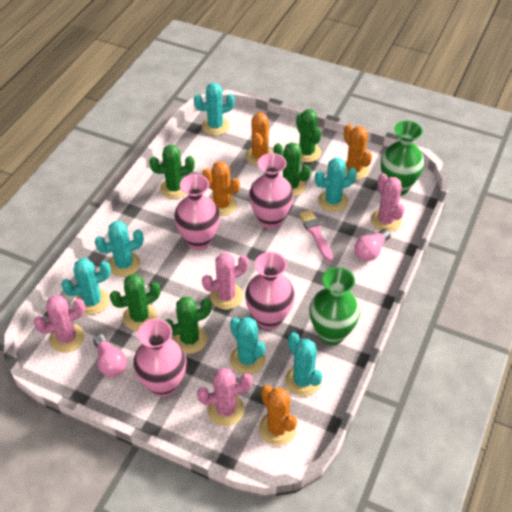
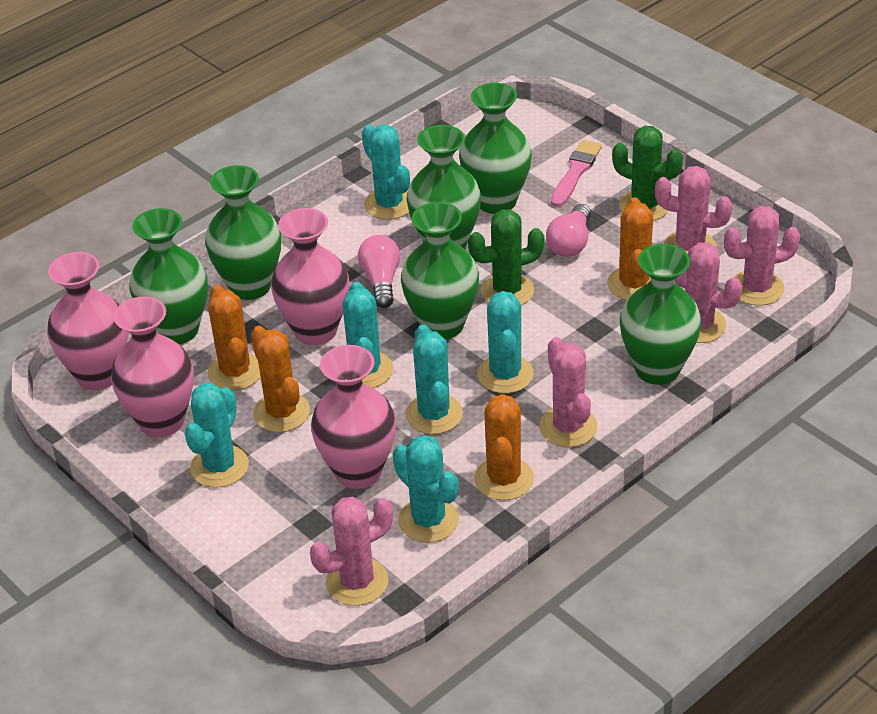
green cactus: 5 -> 2
green vase: 2 -> 6
pink cactus: 4 -> 5

